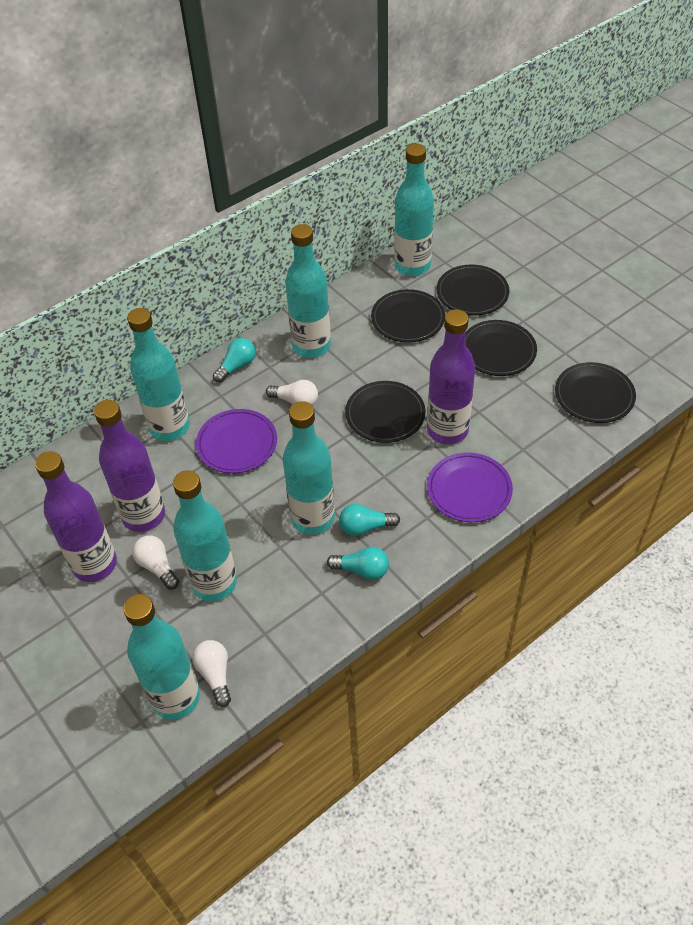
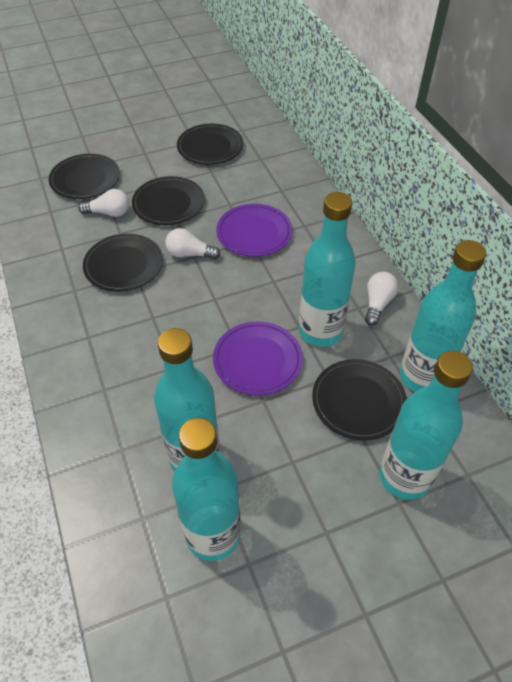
purple bottle: 3 -> 0
turquoise bottle: 6 -> 5
turquoise light bulb: 3 -> 0

